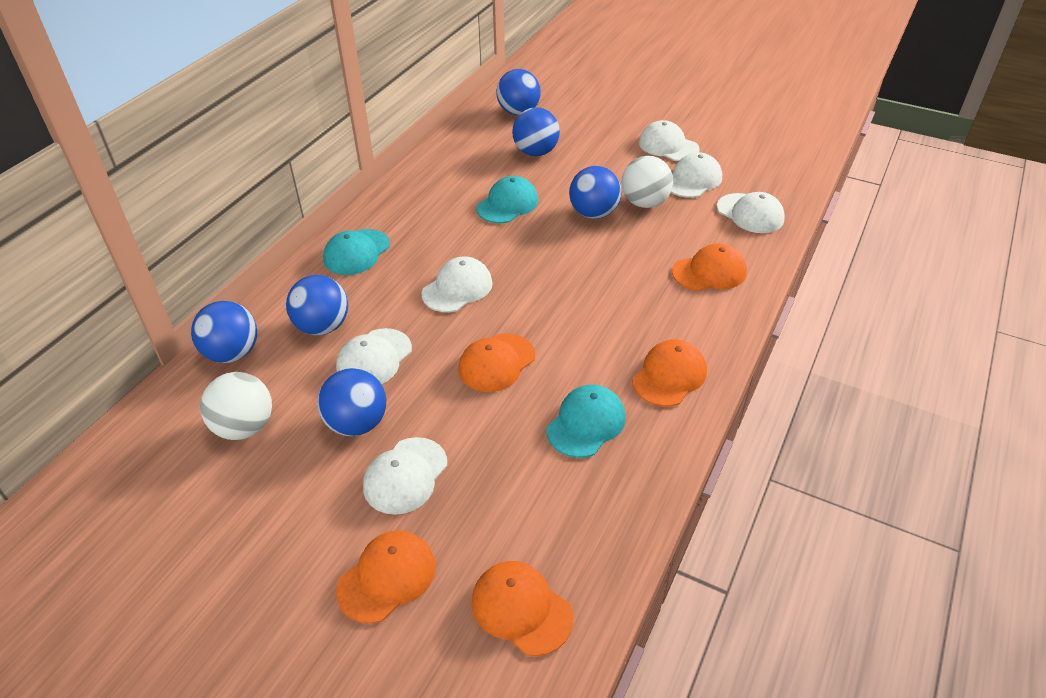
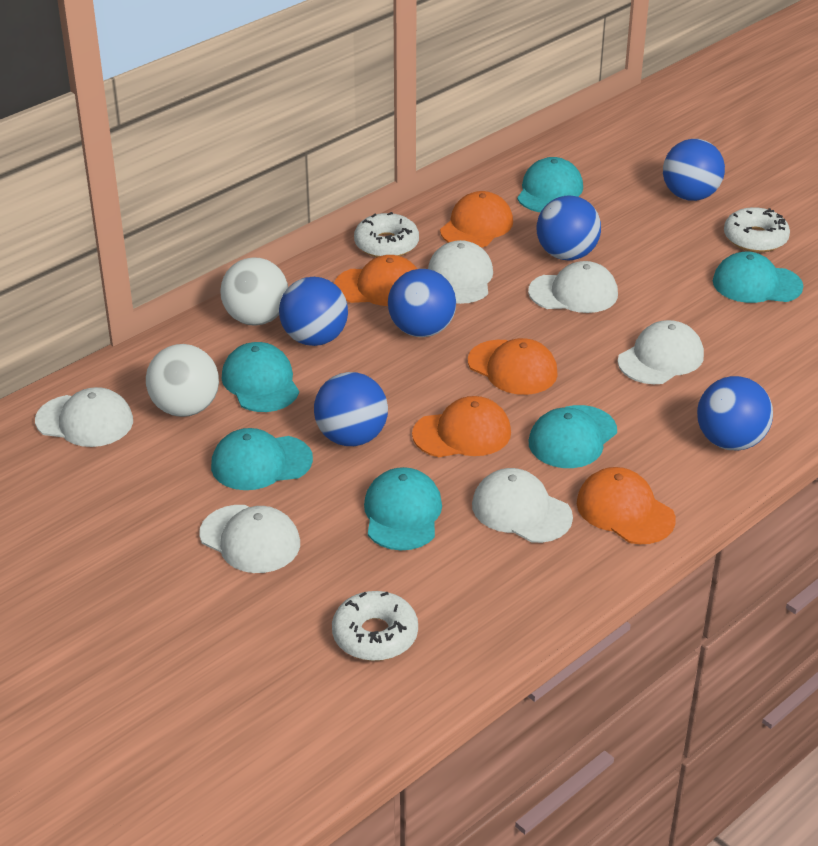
turquoise cap: 3 -> 6
white donut: 0 -> 3

